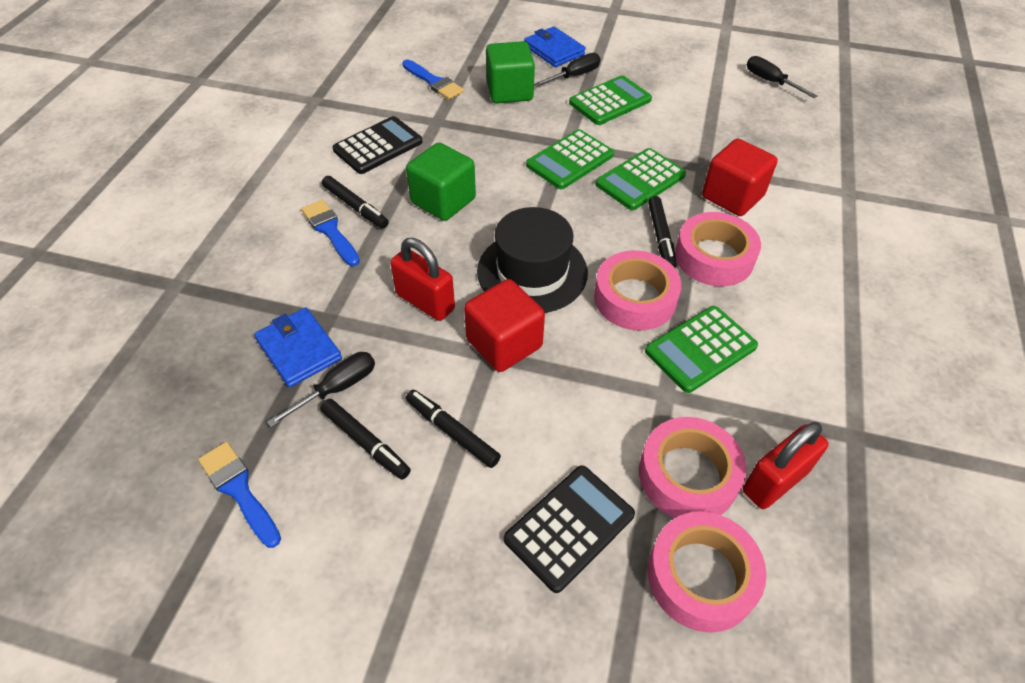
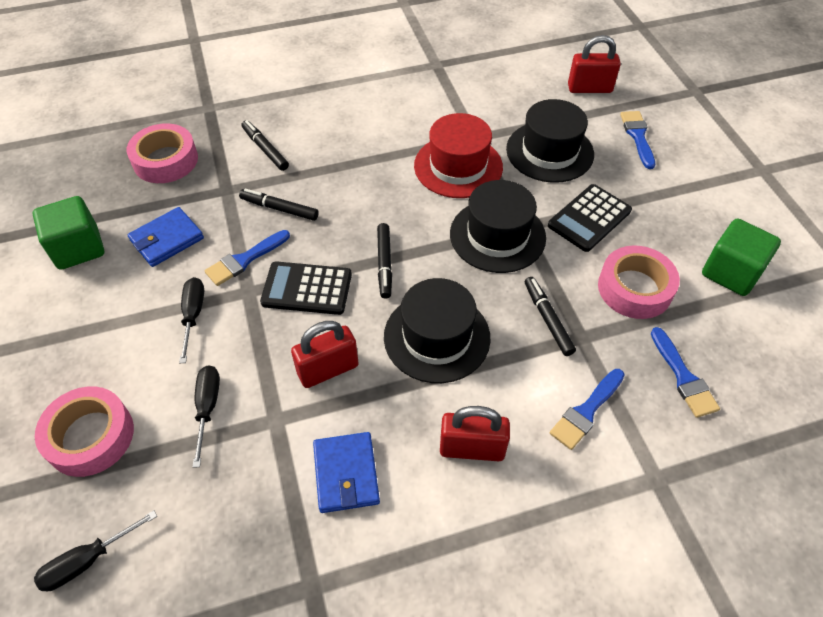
black hat: 1 -> 3
blue brush: 3 -> 4
green calculator: 4 -> 0
pink tape: 4 -> 3
red cube: 2 -> 0
red hat: 0 -> 1
red padlock: 2 -> 3

